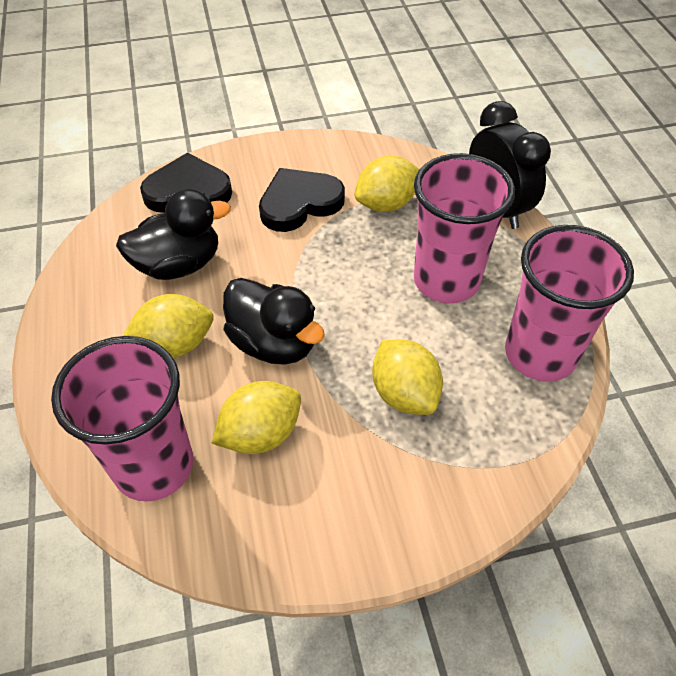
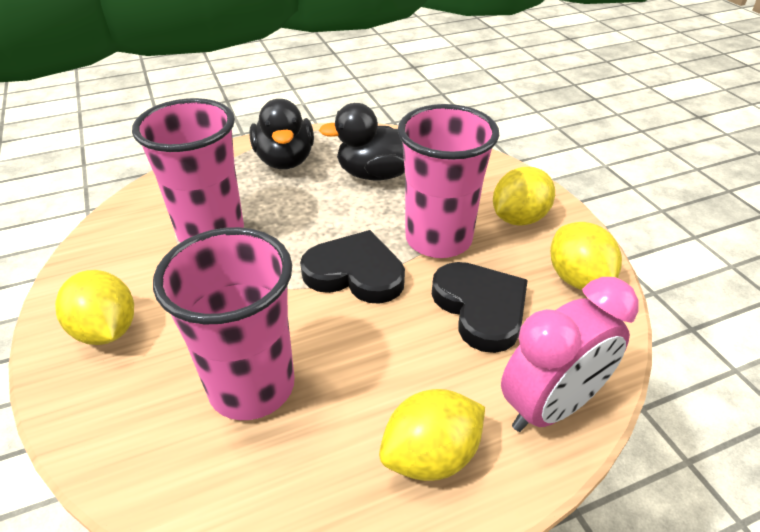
black clock: 1 -> 0
pink clock: 0 -> 1

